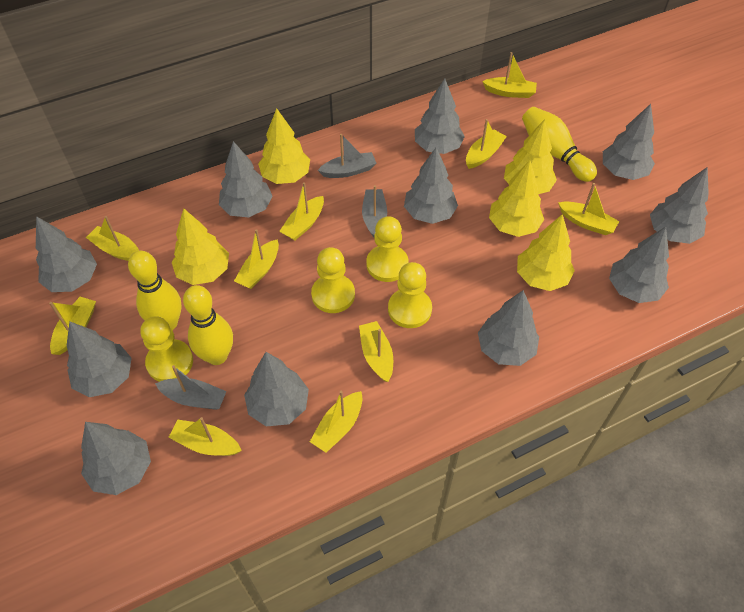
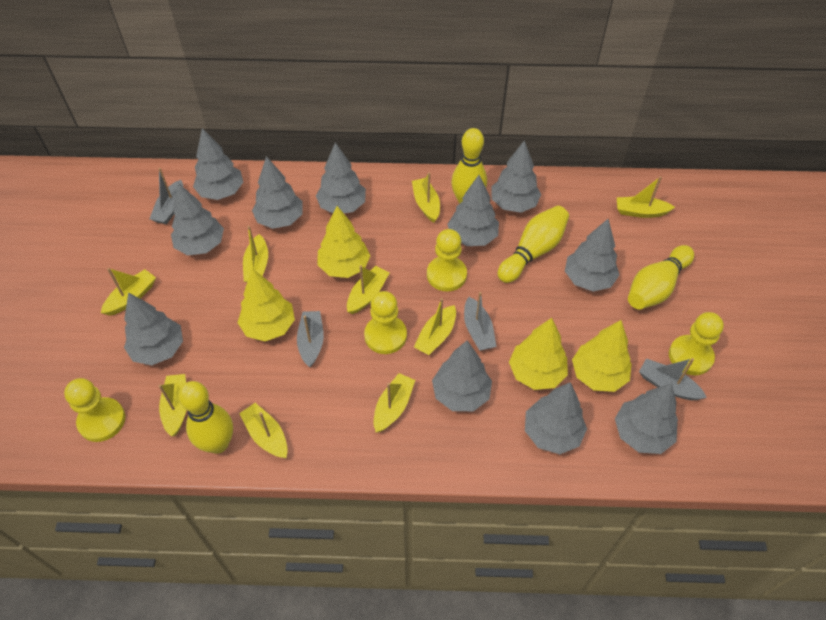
grey boat: 3 -> 4
yellow boat: 10 -> 9
yellow bowling pin: 3 -> 4
yellow tree: 5 -> 4

